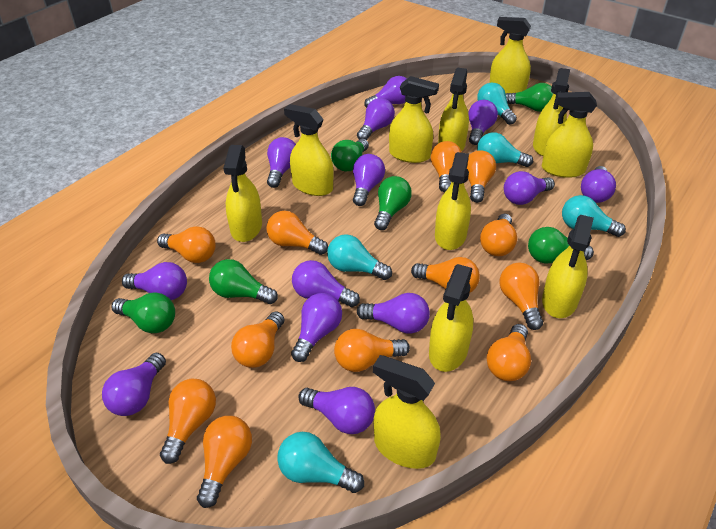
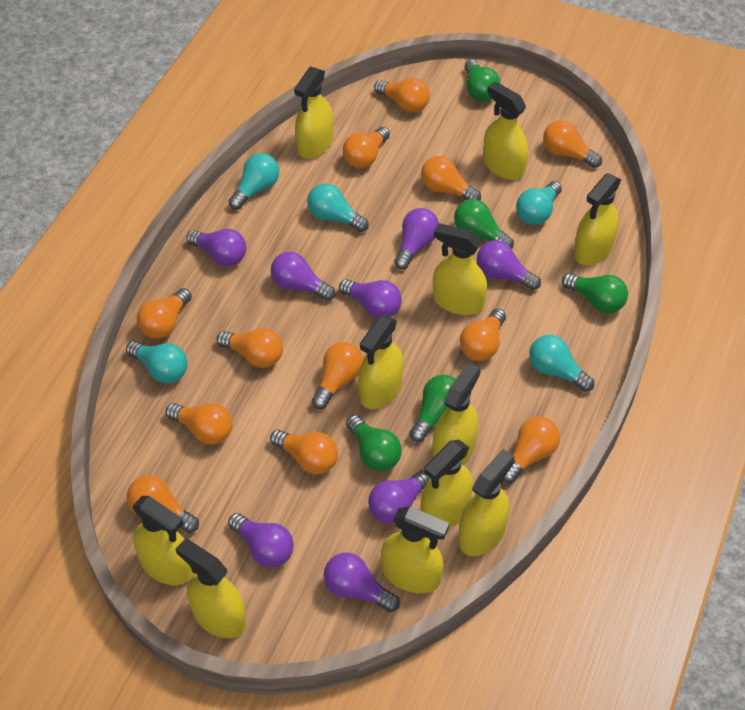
green light bulb: 6 -> 5
purple light bulb: 13 -> 8

